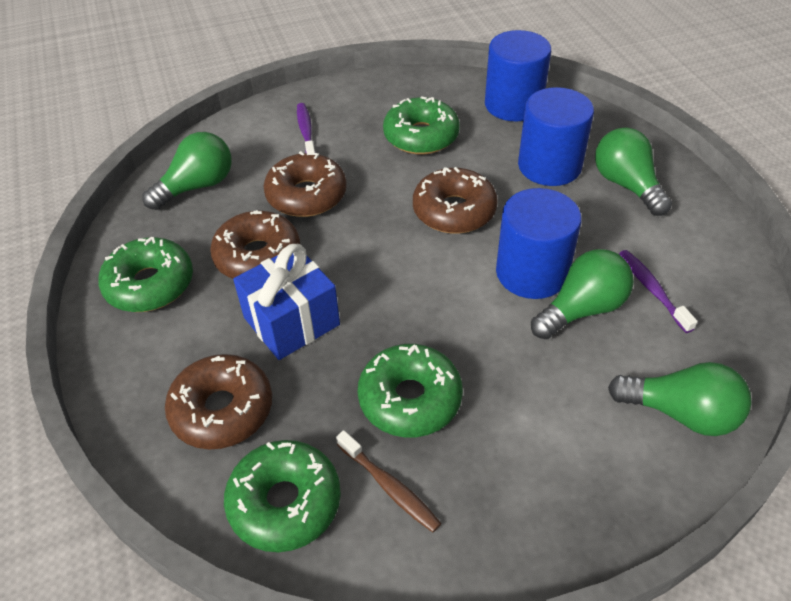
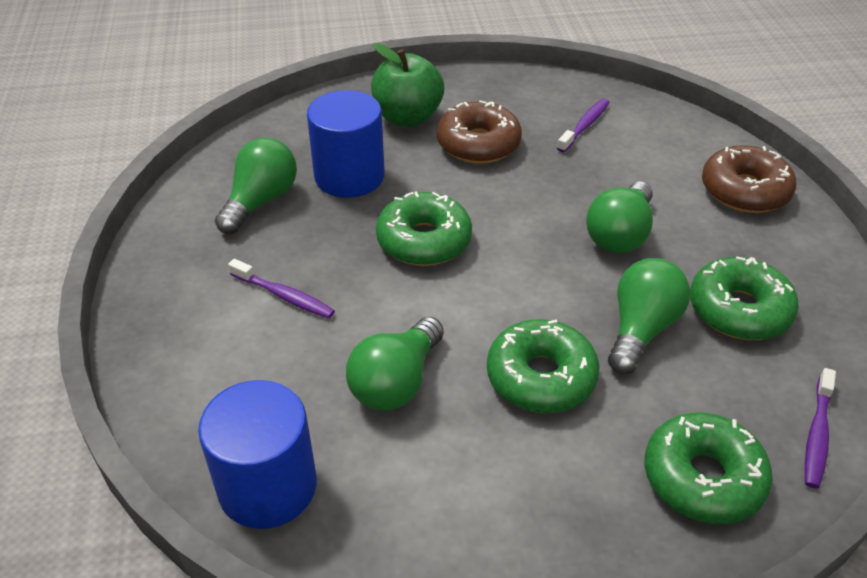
blue cylinder: 3 -> 2
blue gift: 1 -> 0
brown donut: 4 -> 2
brown toothbrush: 1 -> 0
green apple: 0 -> 1
purple toothbrush: 2 -> 3

